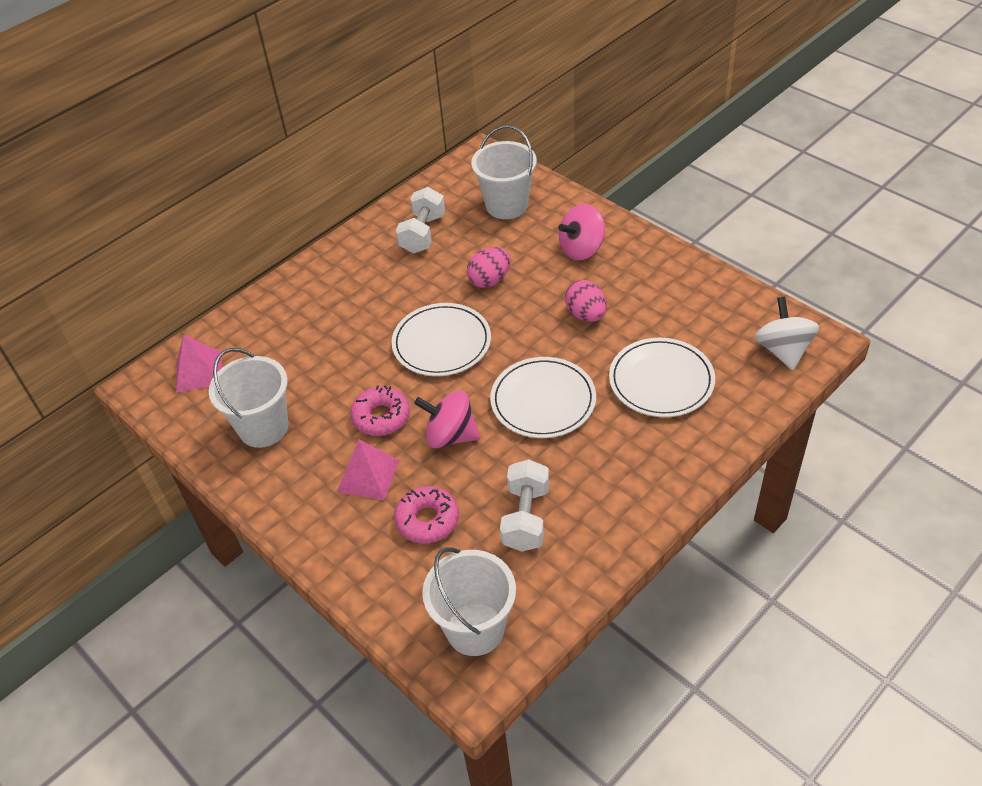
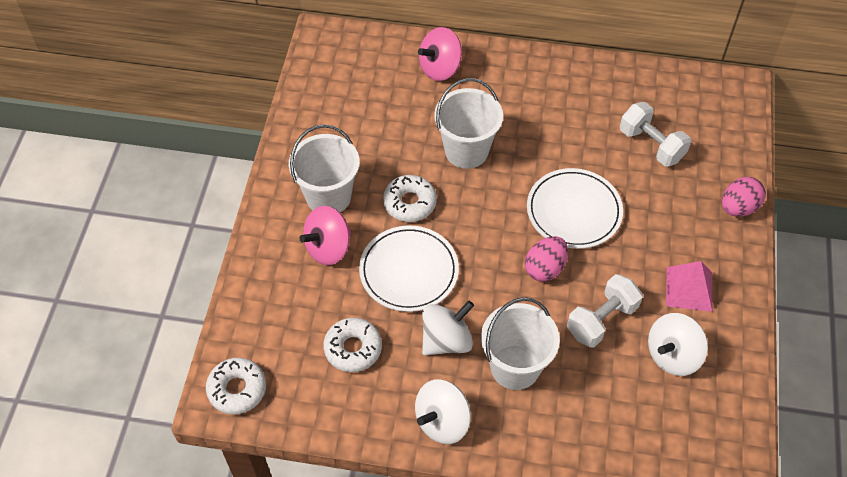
pink donut: 2 -> 0
pink pyramid: 2 -> 1
white donut: 0 -> 3
white plate: 3 -> 2
white spinning top: 1 -> 3

